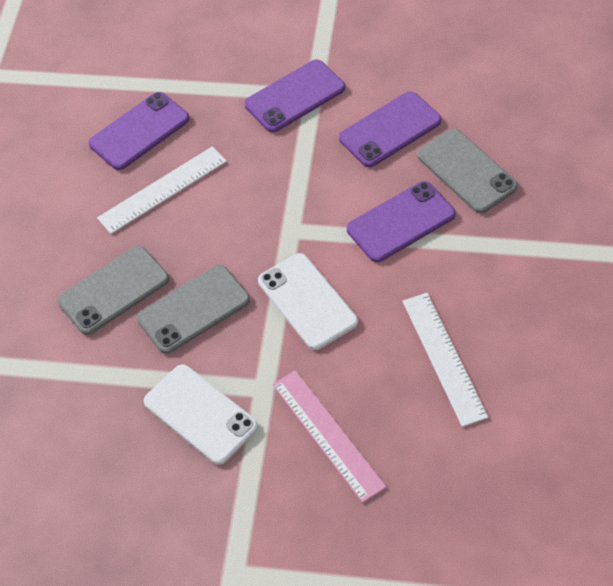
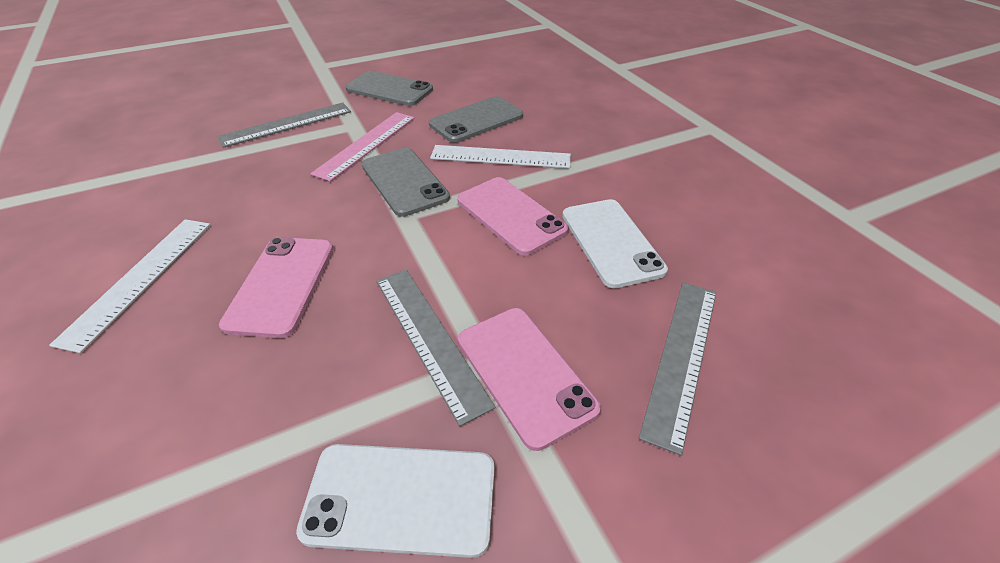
grey ruler: 0 -> 3
pink phone: 0 -> 3
purple phone: 4 -> 0

